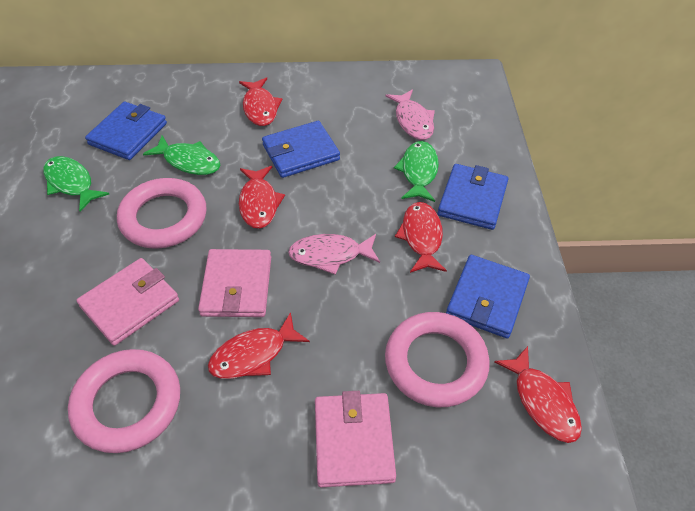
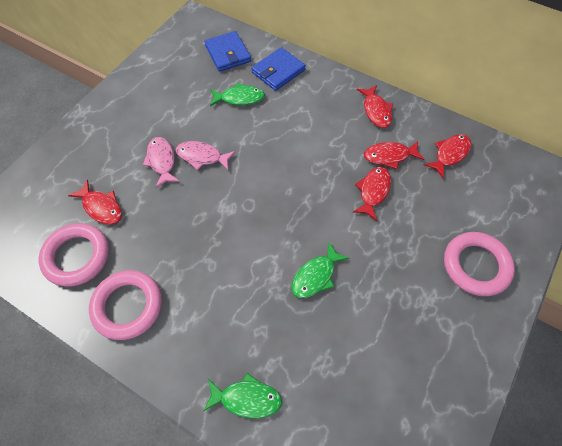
blue wallet: 4 -> 2
pink wallet: 3 -> 0

